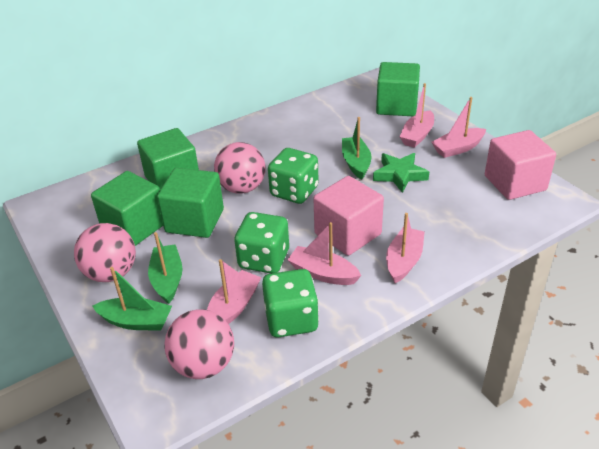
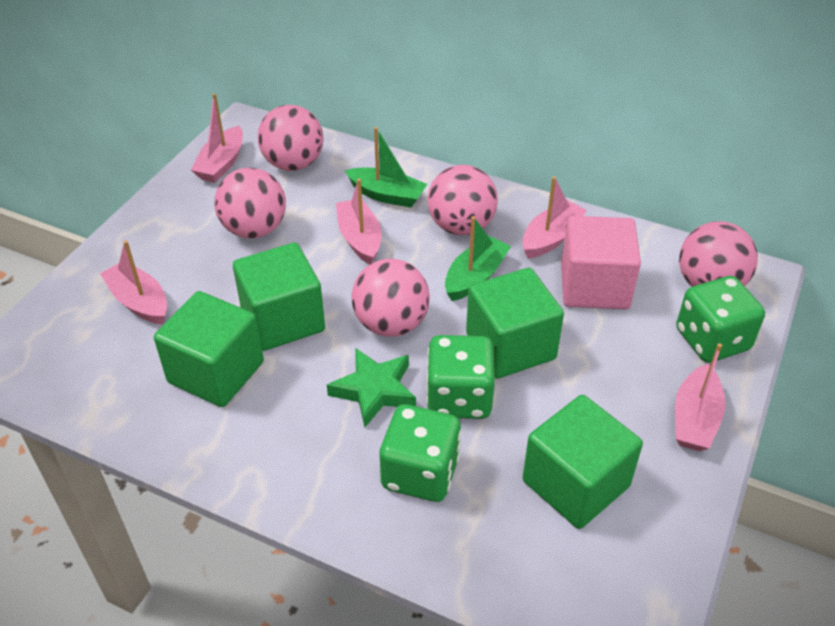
green boat: 3 -> 2
pink ball: 3 -> 5
pink cube: 2 -> 1

